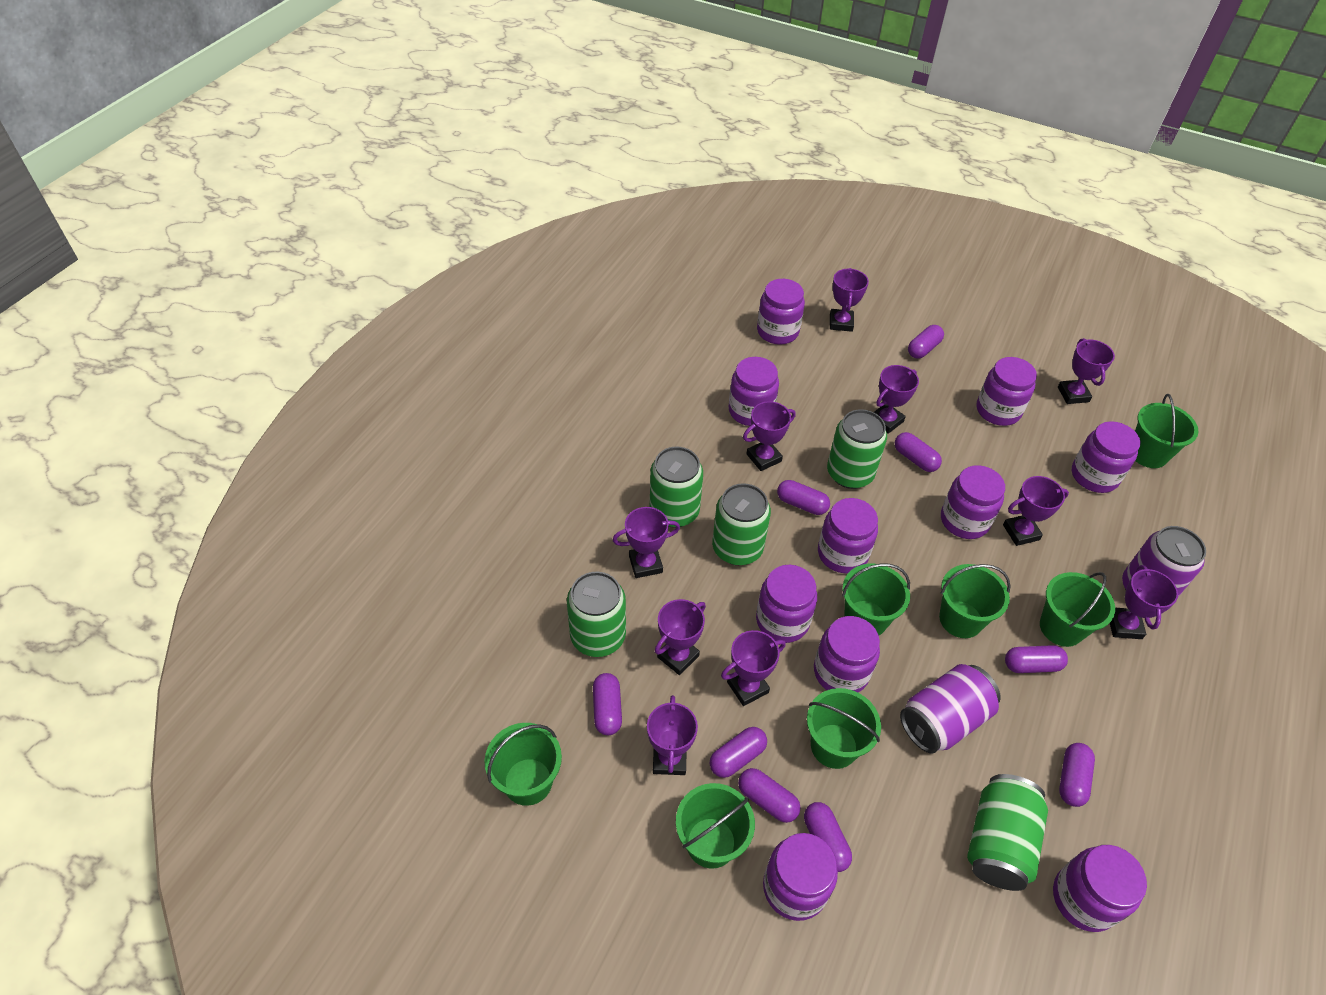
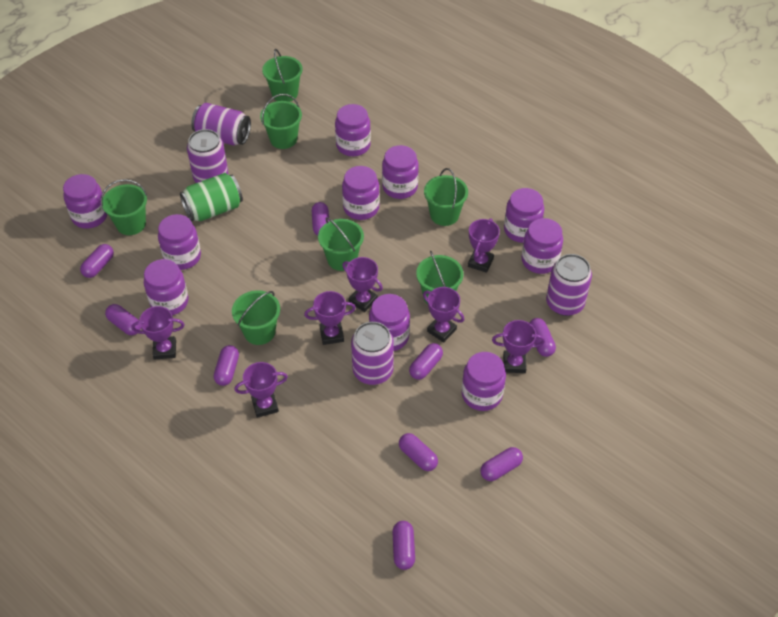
green can: 5 -> 1
purple can: 2 -> 4
purple trophy: 10 -> 7

